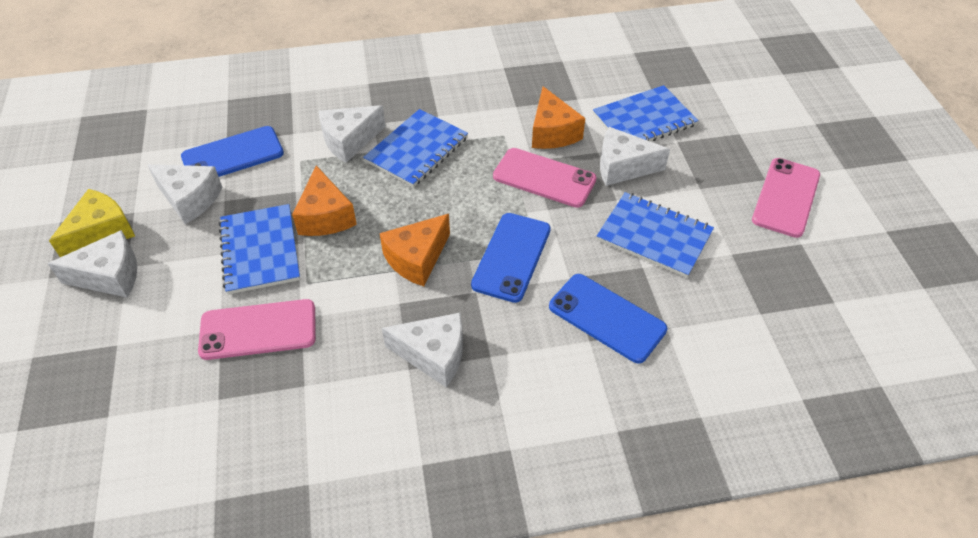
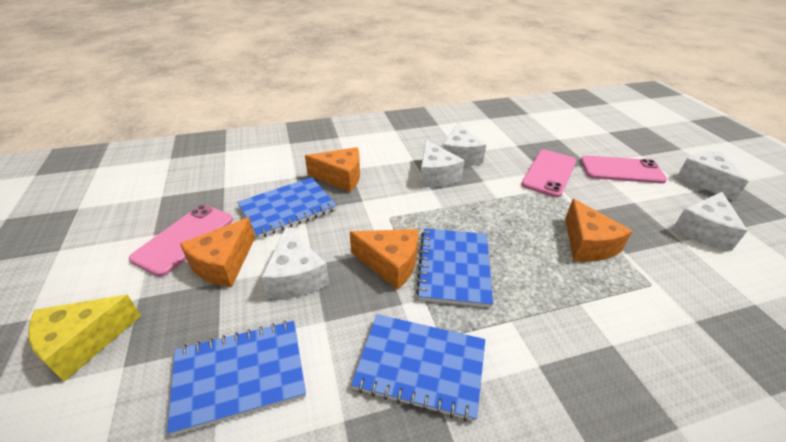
blue phone: 3 -> 0
orange cheese: 3 -> 4

